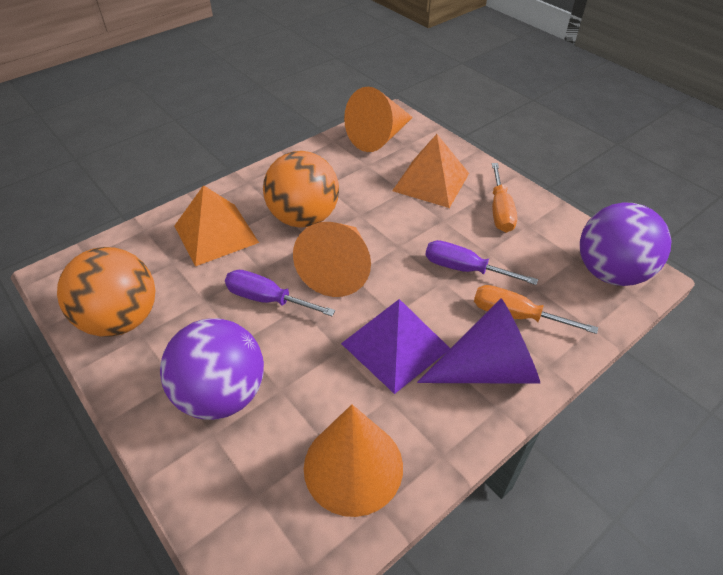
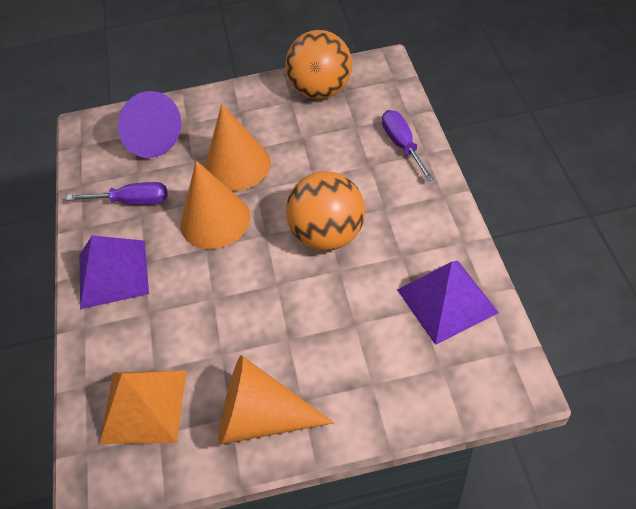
orange pyramid: 2 -> 1
orange screwdriver: 2 -> 0
purple ball: 2 -> 0
purple pyramid: 1 -> 2

